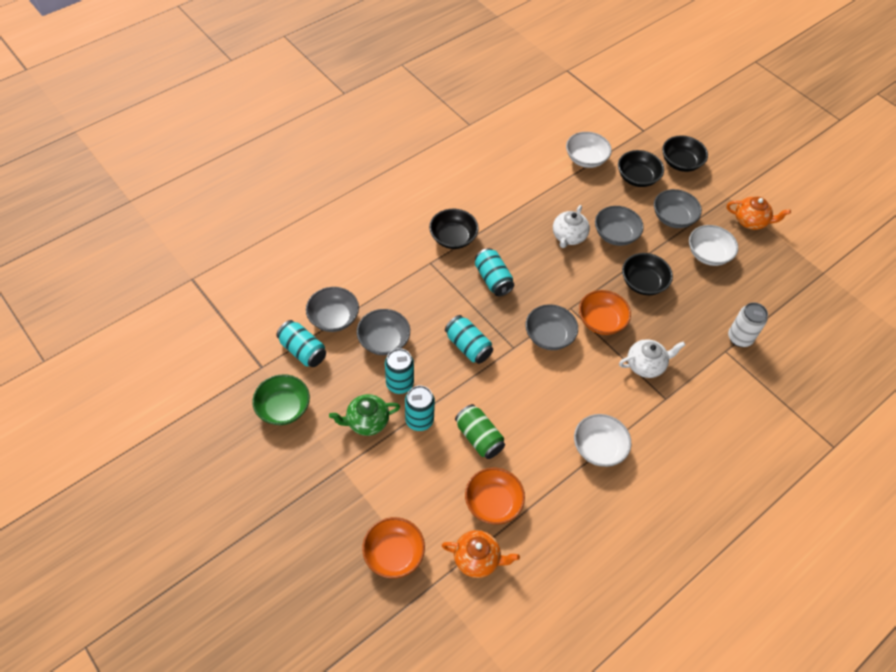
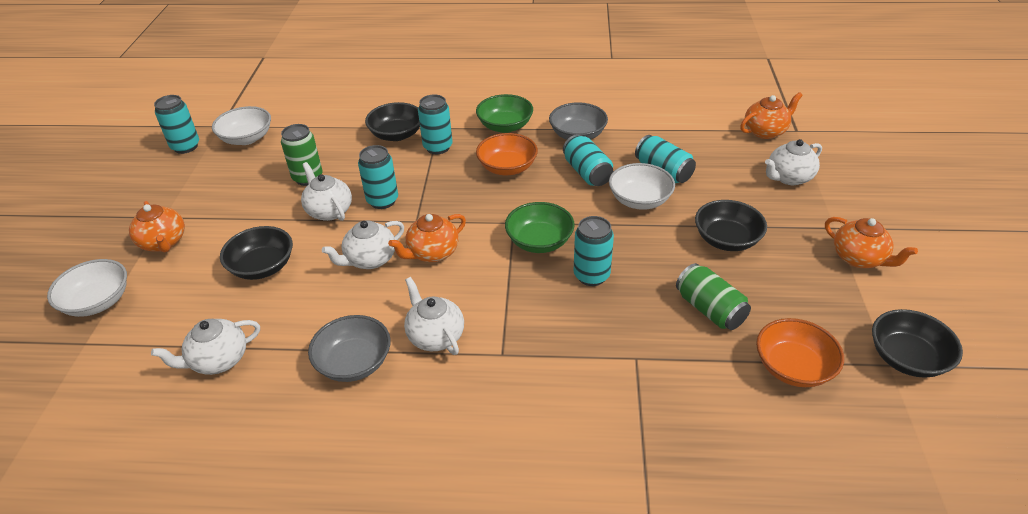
green bowl: 1 -> 2
green can: 1 -> 2
green teapot: 1 -> 0
grey bowl: 5 -> 2
orange bowl: 3 -> 2
orange teapot: 2 -> 4
turquoise can: 5 -> 6
white can: 1 -> 0
white teapot: 2 -> 5

